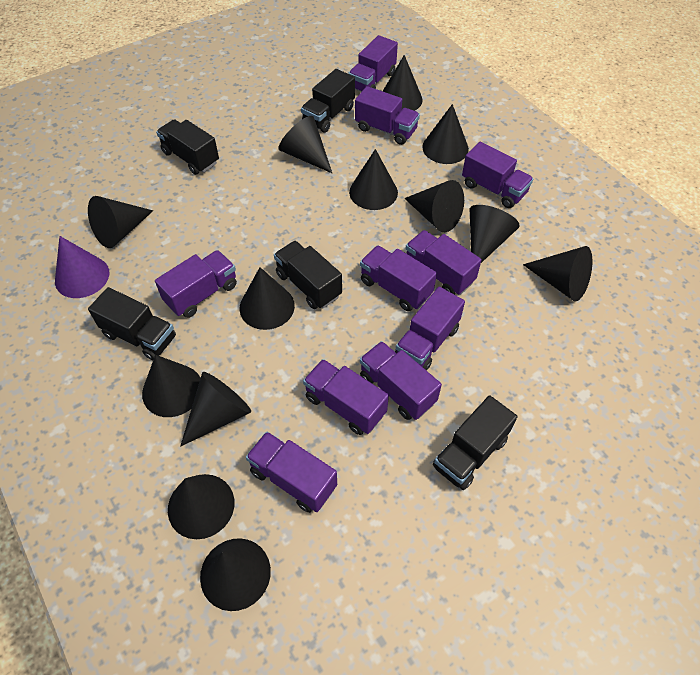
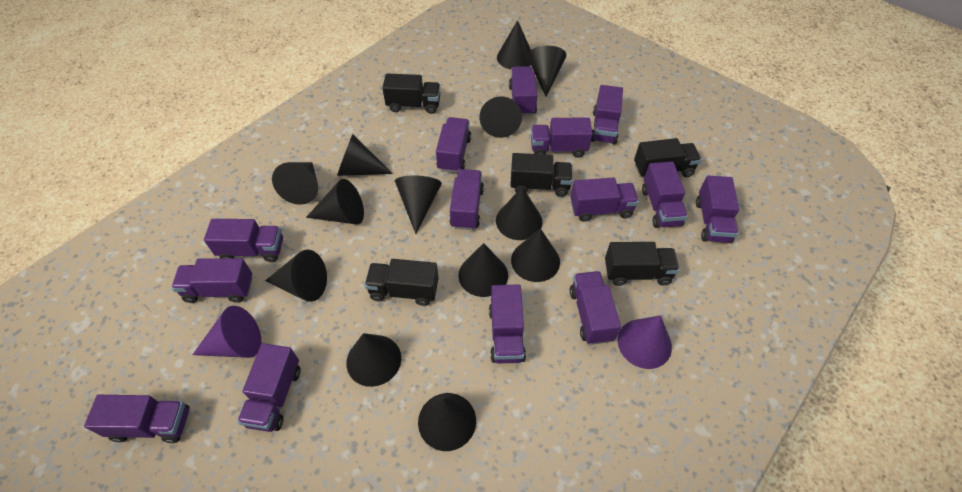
purple cone: 1 -> 2
purple truck: 10 -> 14

